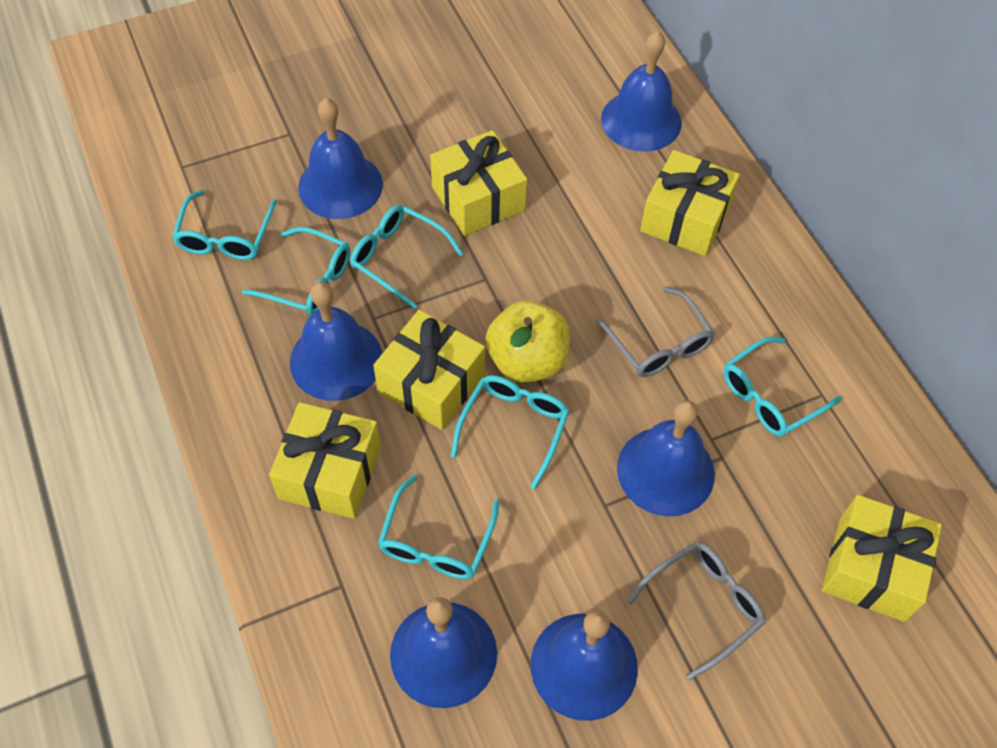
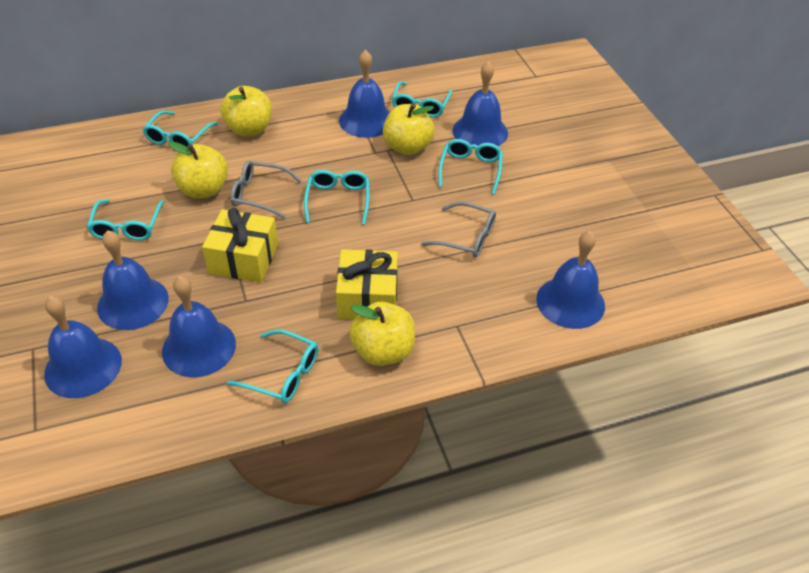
yellow apple: 1 -> 4
yellow gift: 5 -> 2

